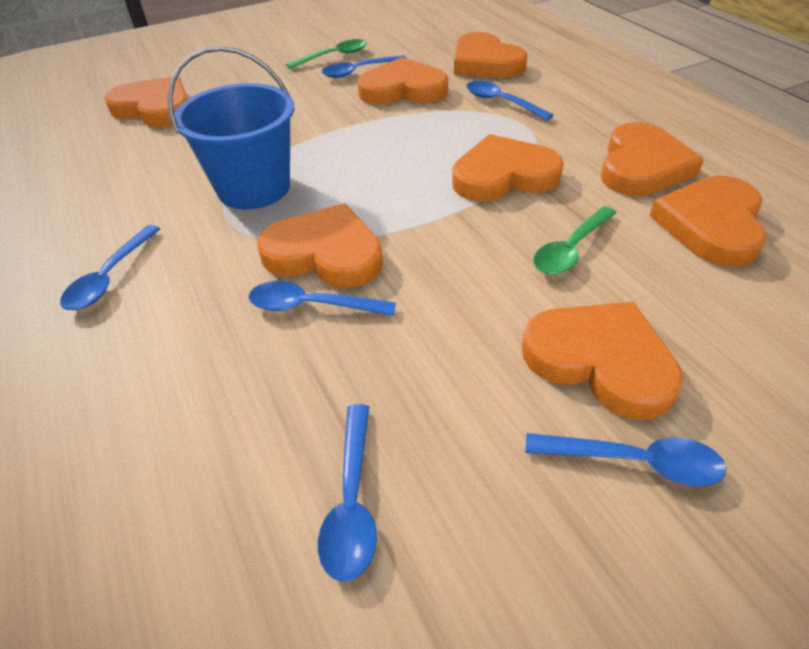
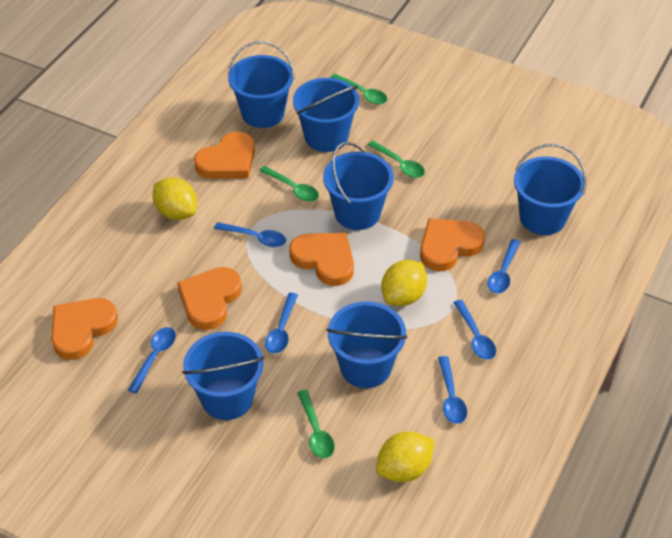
blue bucket: 1 -> 6
green spoon: 2 -> 4
orange heart: 8 -> 5
yellow lemon: 0 -> 3

